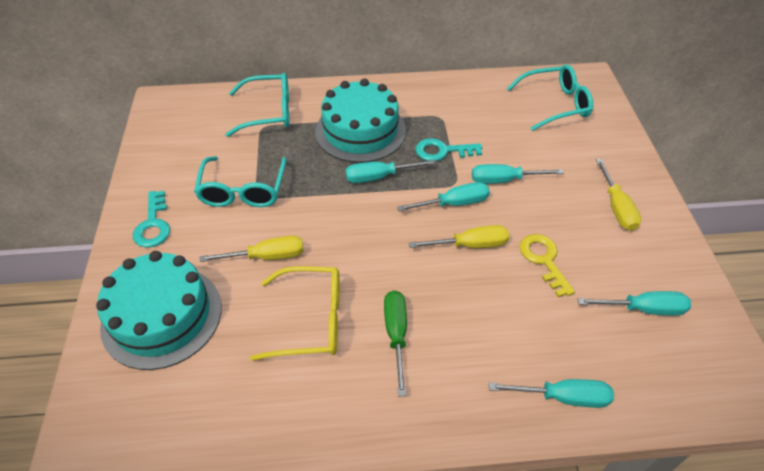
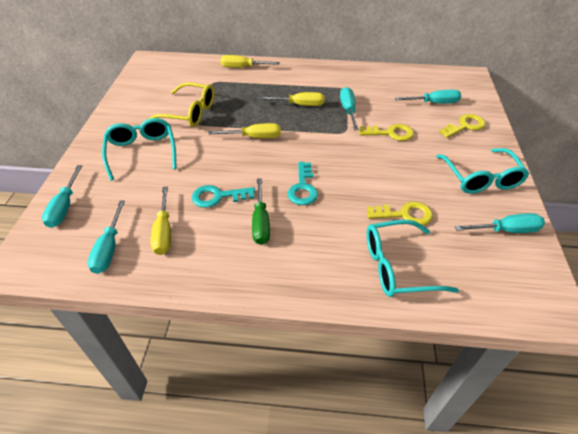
turquoise cake: 2 -> 0
yellow key: 1 -> 3
yellow screwdriver: 3 -> 4

